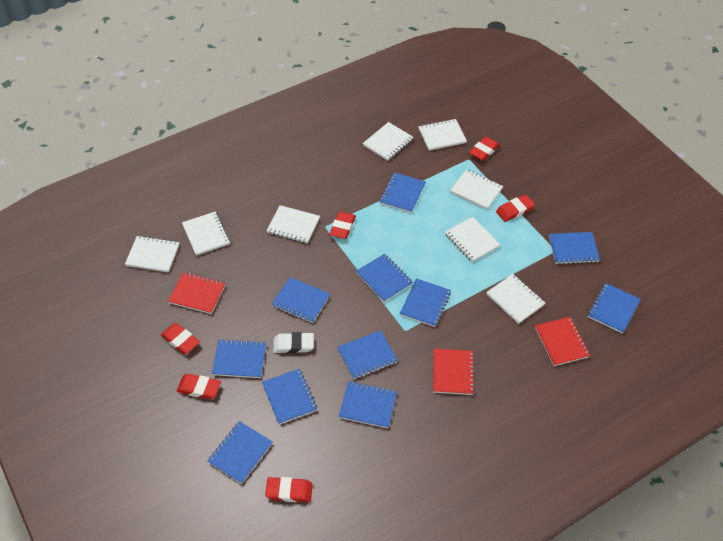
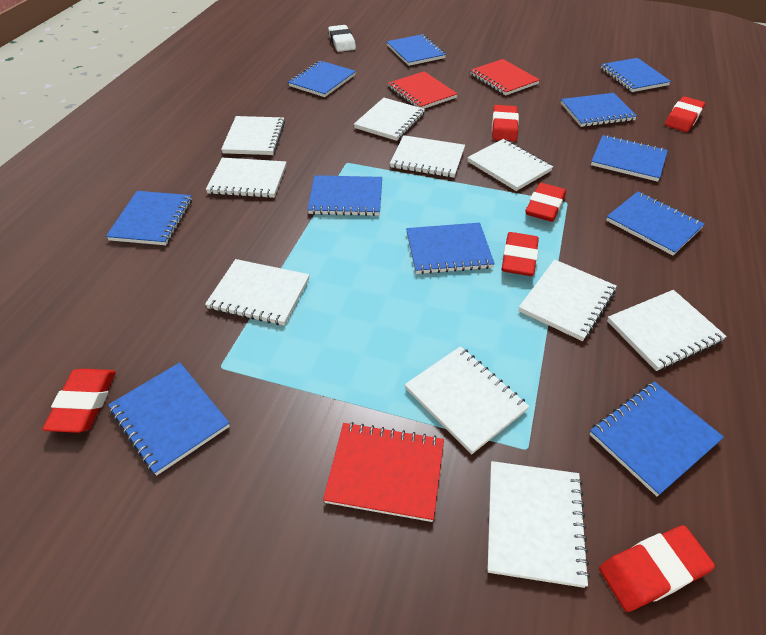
white notebook: 8 -> 10

